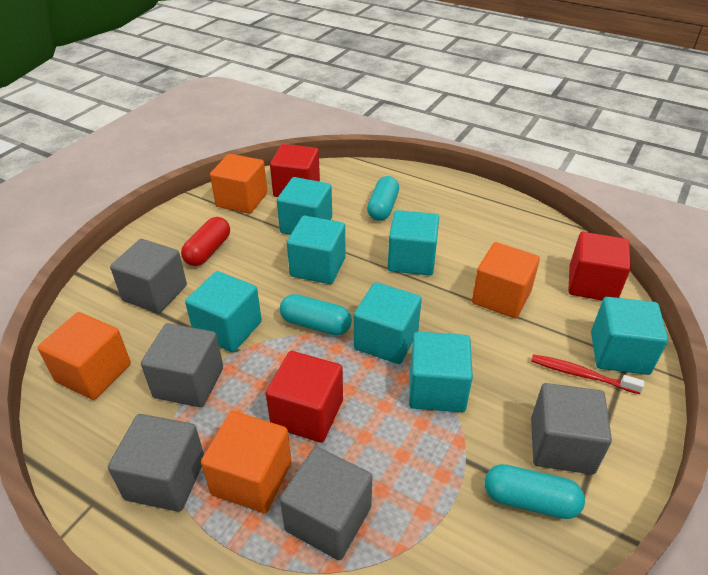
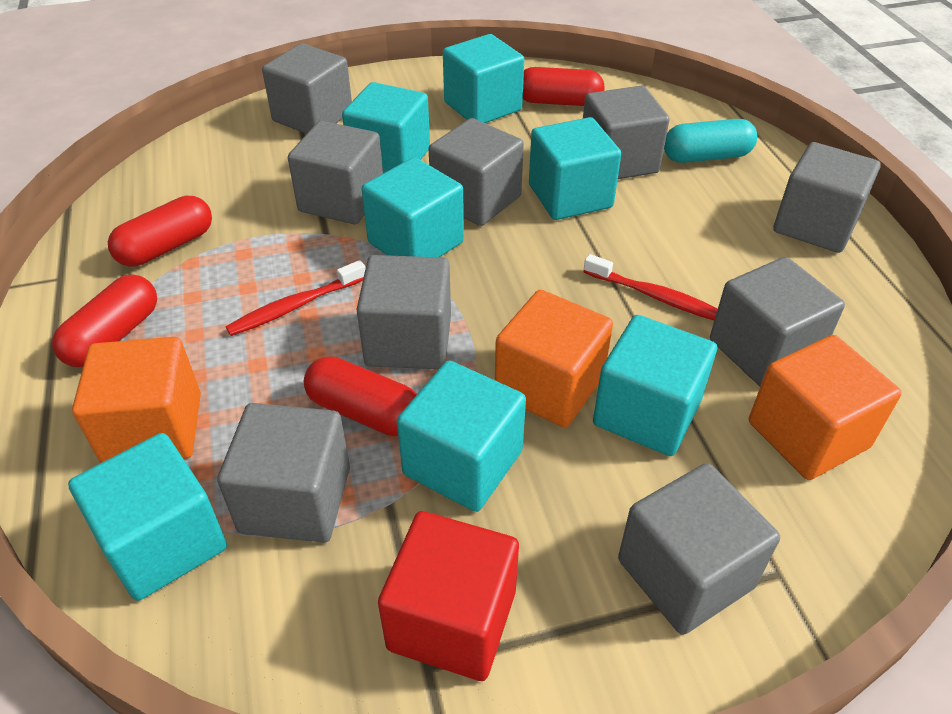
grey cube: 5 -> 9
orange cube: 4 -> 3
red capsule: 1 -> 4
red cube: 3 -> 1
red toothbrush: 1 -> 2
turquoise capsule: 3 -> 1

